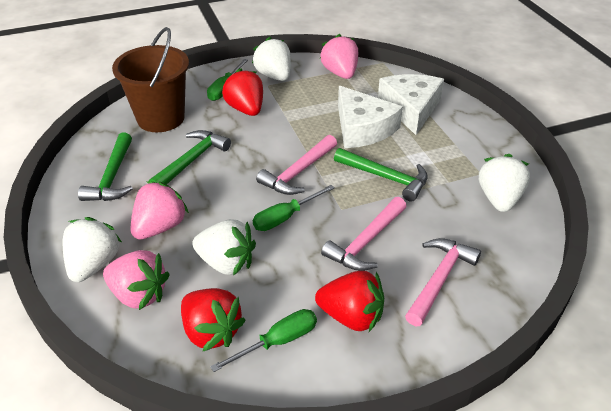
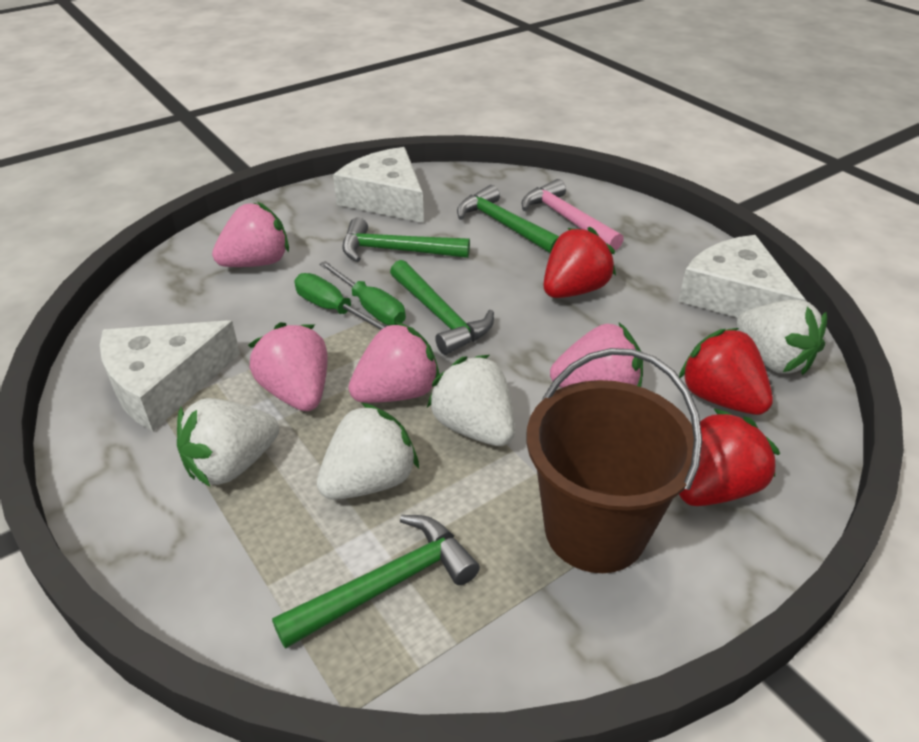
green hammer: 3 -> 4
green screwdriver: 3 -> 2
pink hammer: 3 -> 1
pink strawberry: 3 -> 4
white cheese: 2 -> 3

